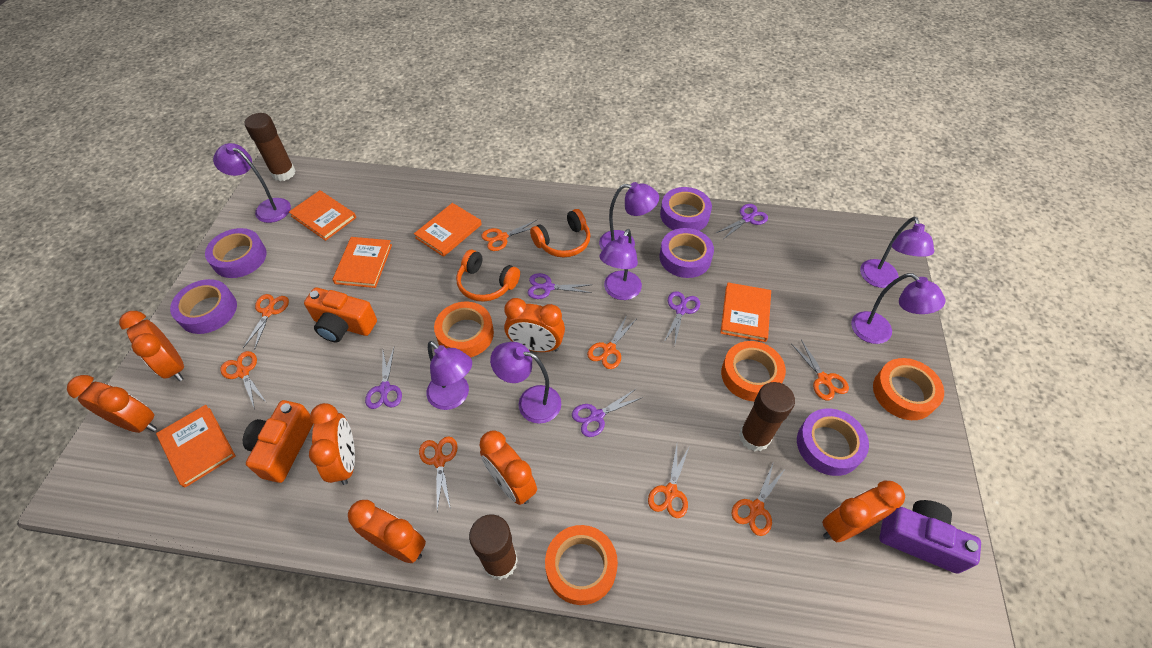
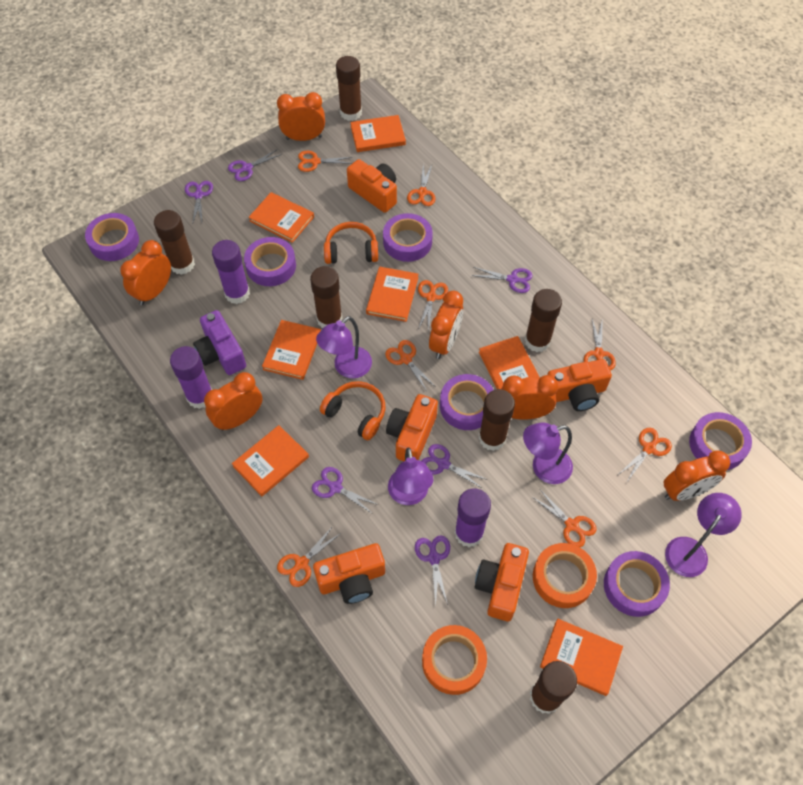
brown glue stick: 3 -> 6
orange book: 5 -> 7
orange camera: 2 -> 5
orange clock: 7 -> 6
orange tape: 4 -> 2
purple glue stick: 0 -> 3
purple lamp: 7 -> 4
purple scissors: 5 -> 6
purple tape: 5 -> 6

